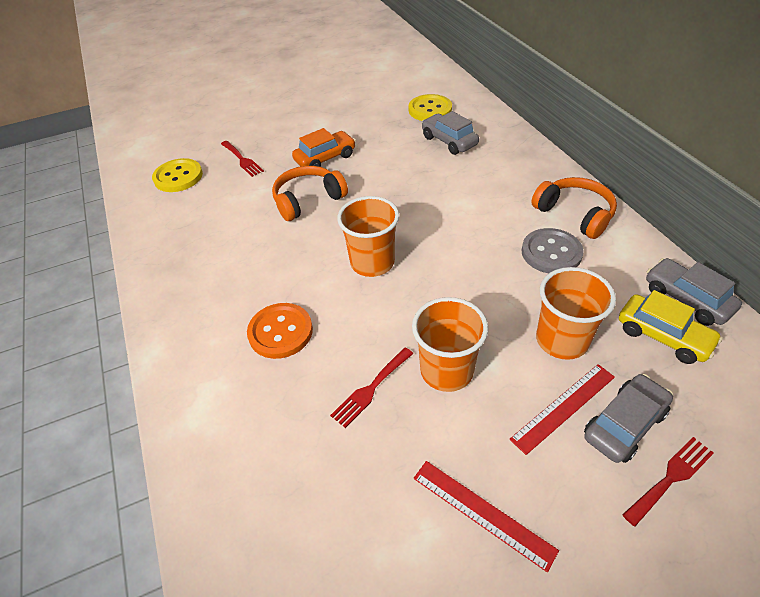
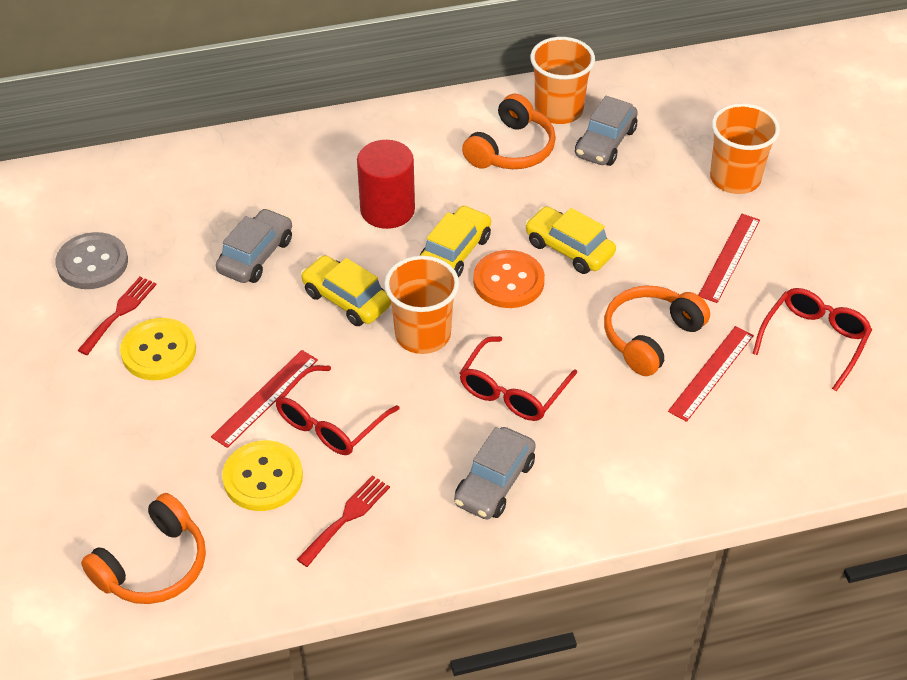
orange car: 1 -> 0
orange headphones: 2 -> 3
red cylinder: 0 -> 1
red fork: 3 -> 2
red glasses: 0 -> 3
red ruler: 2 -> 3
yellow car: 1 -> 3

